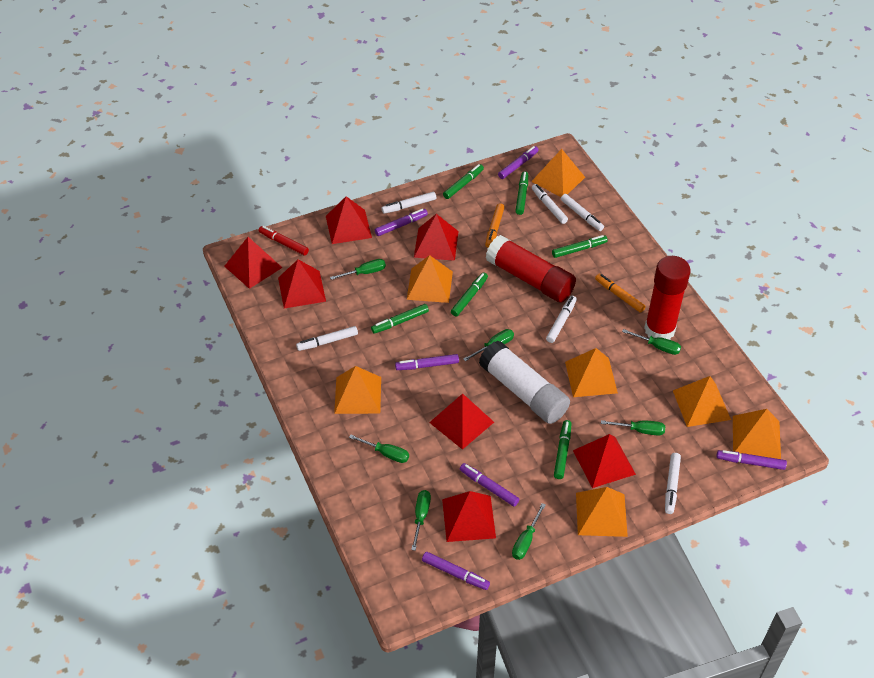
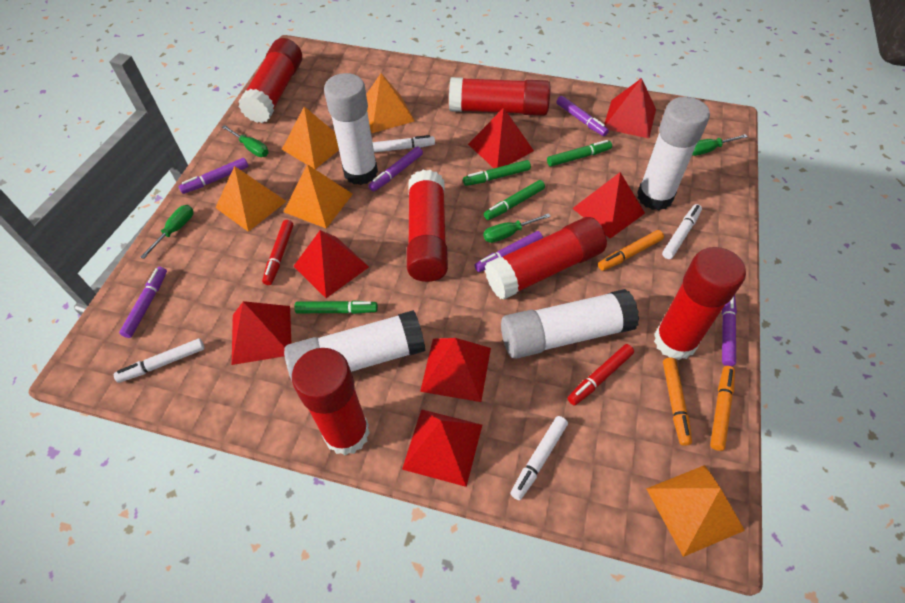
green marker: 6 -> 4
green screwdriver: 7 -> 4
orange marker: 2 -> 3
orange pyramid: 7 -> 5
red glue stick: 2 -> 6
red marker: 1 -> 2
white glue stick: 1 -> 4
white marker: 6 -> 4

